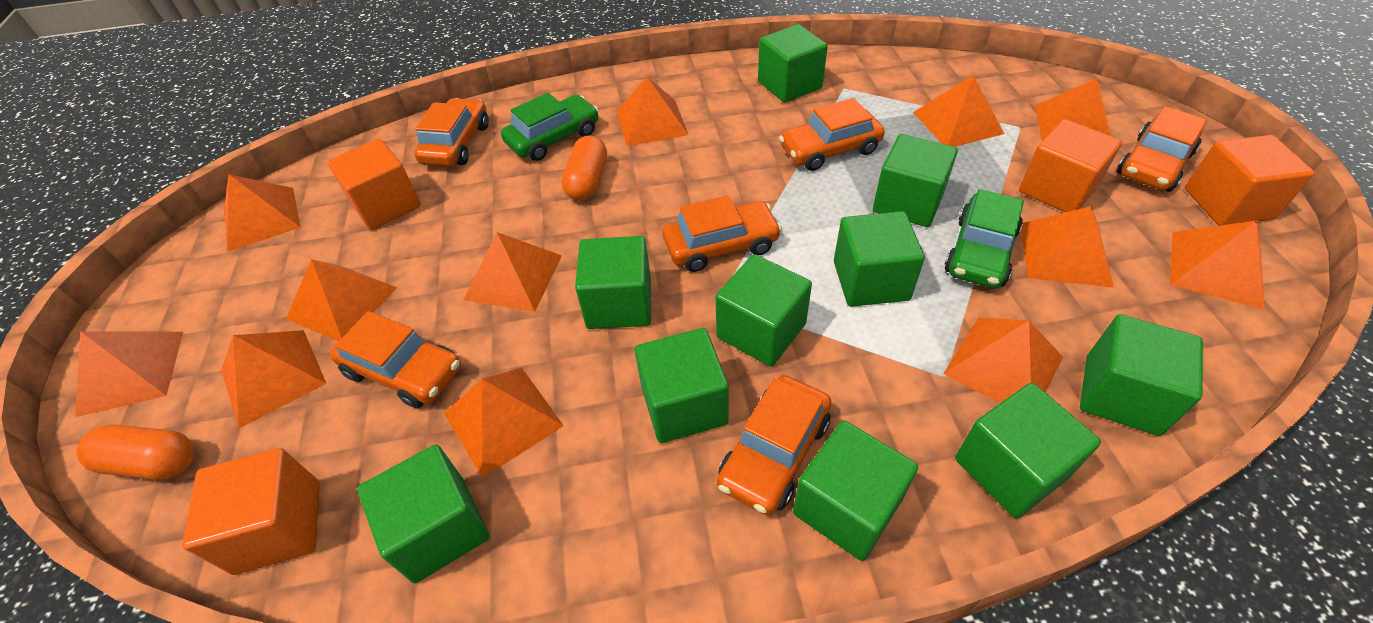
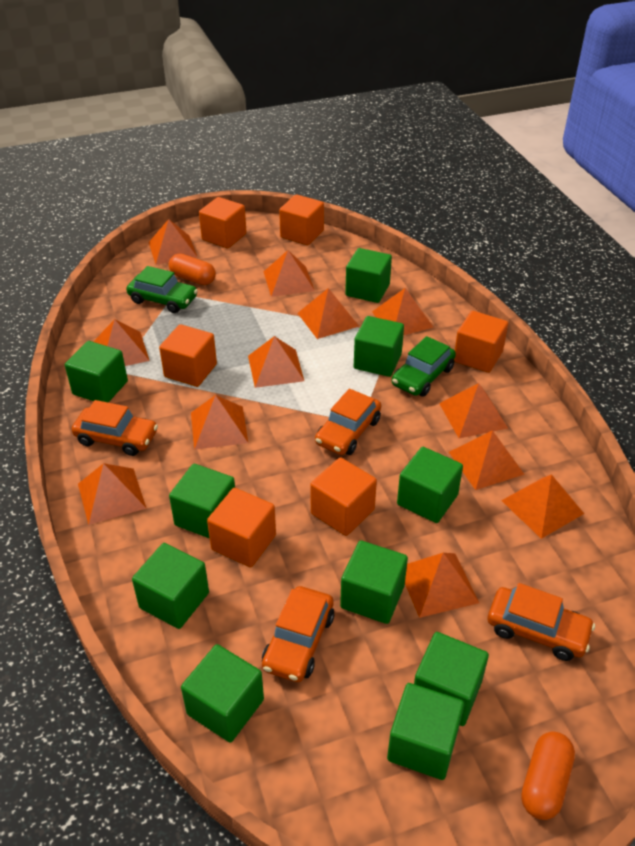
orange car: 6 -> 4
orange cube: 4 -> 6

